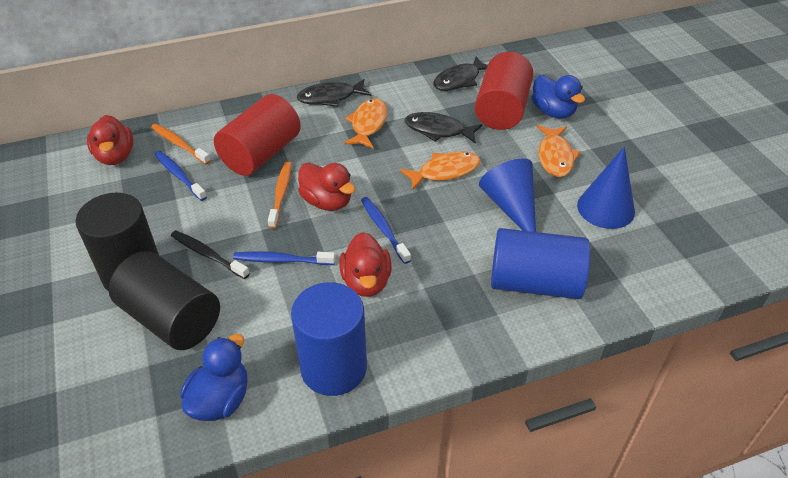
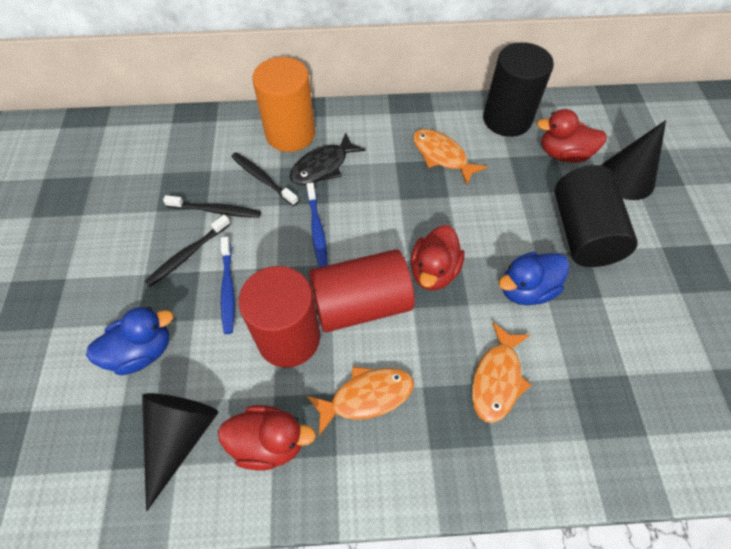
black cone: 0 -> 2
black fish: 3 -> 1
black toothbrush: 1 -> 3
blue cone: 2 -> 0
blue cylinder: 2 -> 0
blue toothbrush: 3 -> 2
orange cylinder: 0 -> 1
orange toothbrush: 2 -> 0

